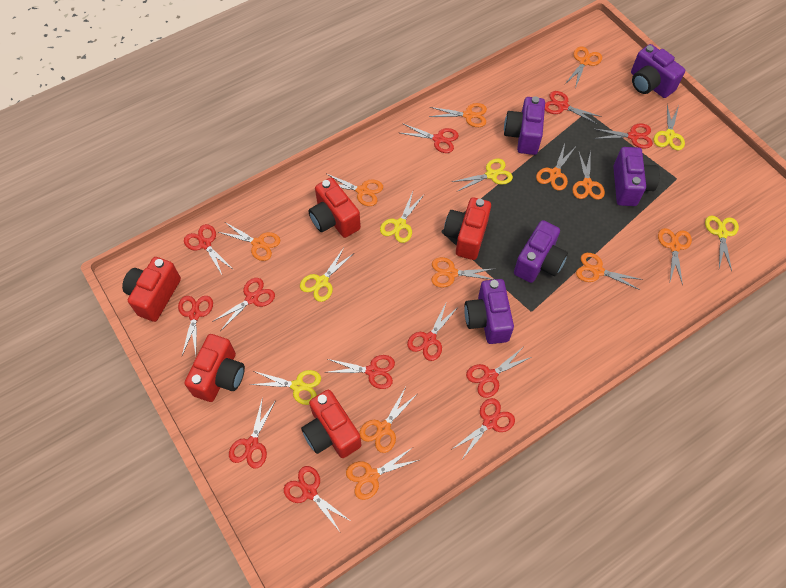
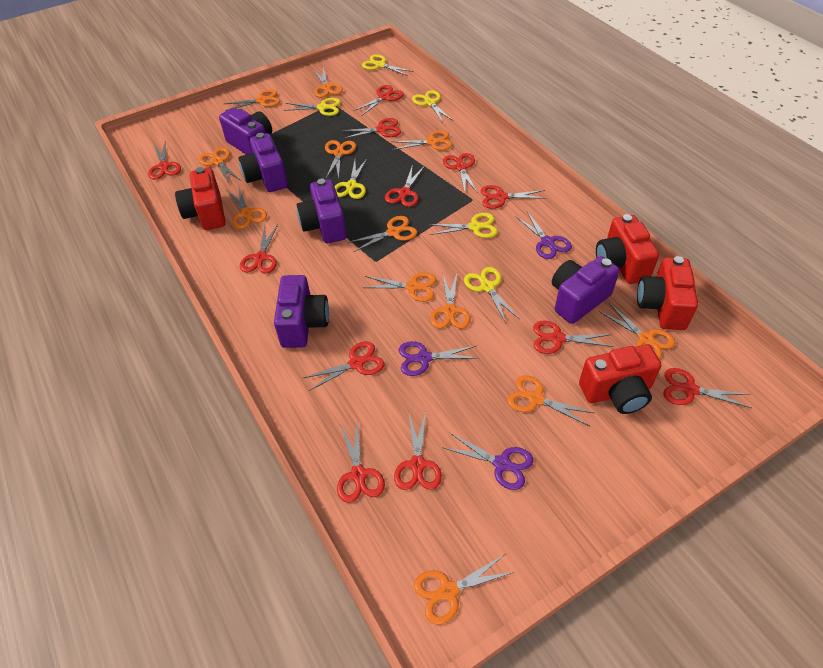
orange scissors: 11 -> 12
purple scissors: 0 -> 3
red camera: 5 -> 4

